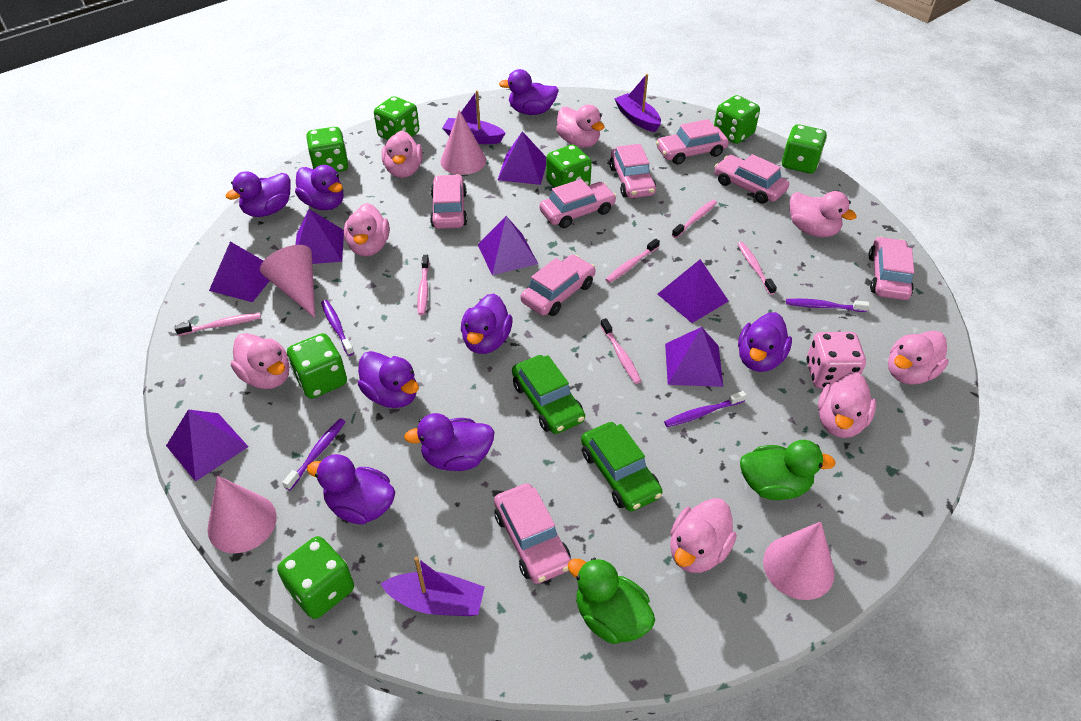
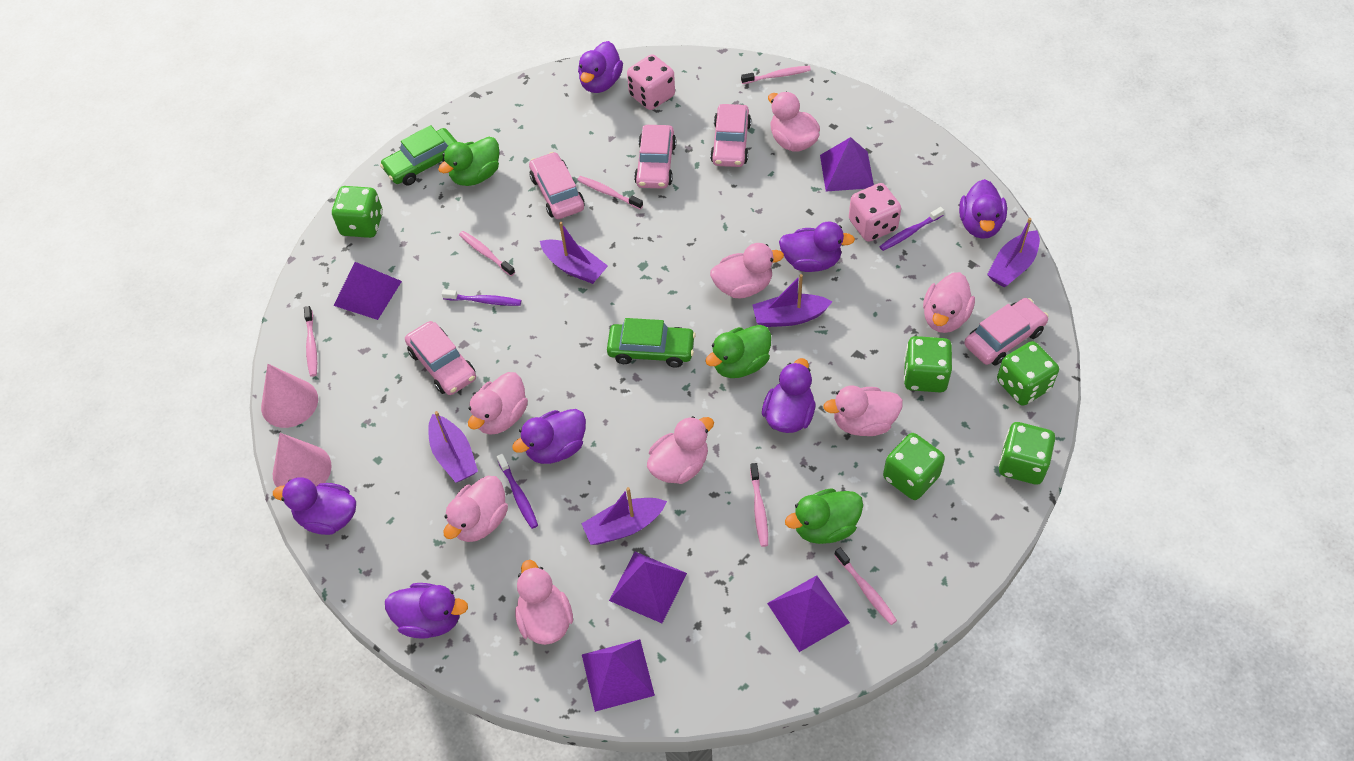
green dice: 7 -> 5
green duck: 2 -> 3
pink car: 8 -> 5
pink cone: 4 -> 2
pink dice: 1 -> 2
purple boat: 3 -> 5
purple duck: 8 -> 7
purple pyramid: 7 -> 5
purple toothbrush: 4 -> 3

